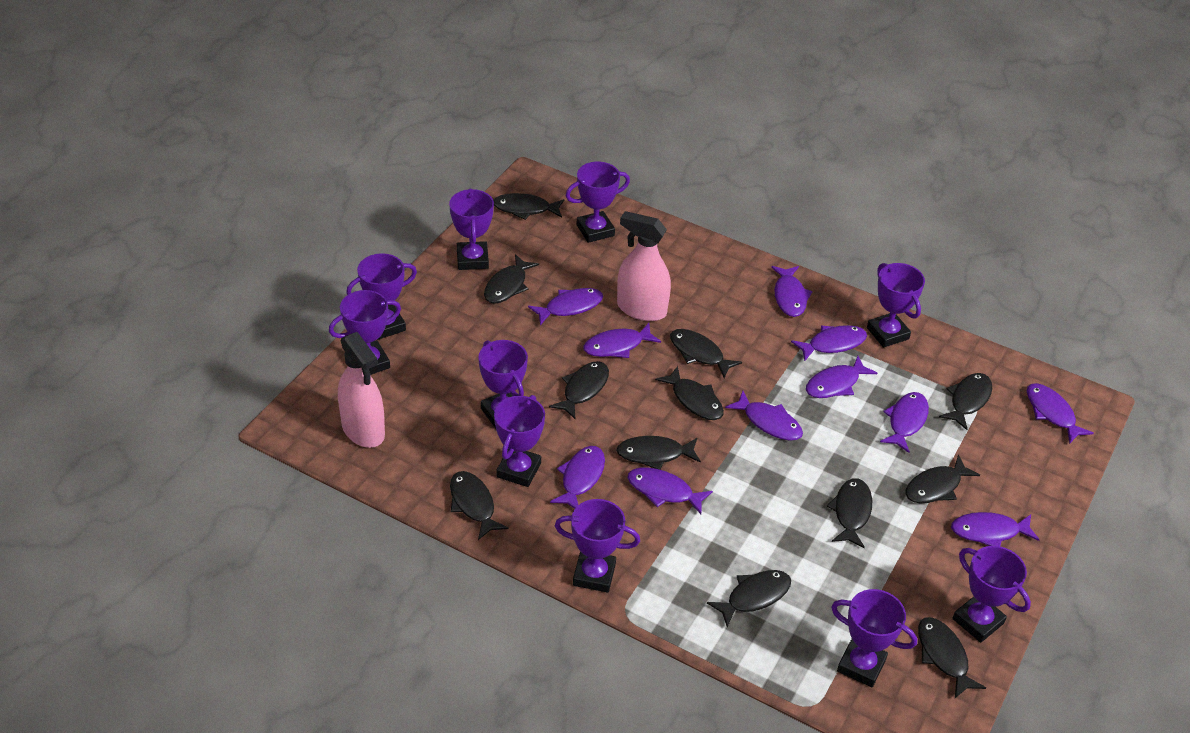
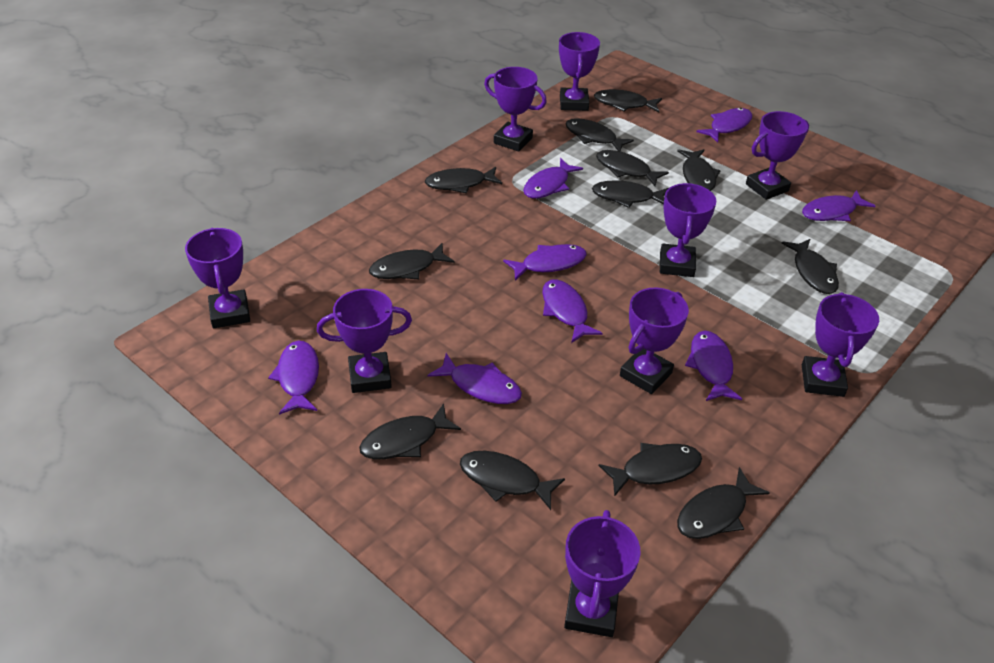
pink spray bottle: 2 -> 0
purple fish: 11 -> 8
purple trophy: 10 -> 9

